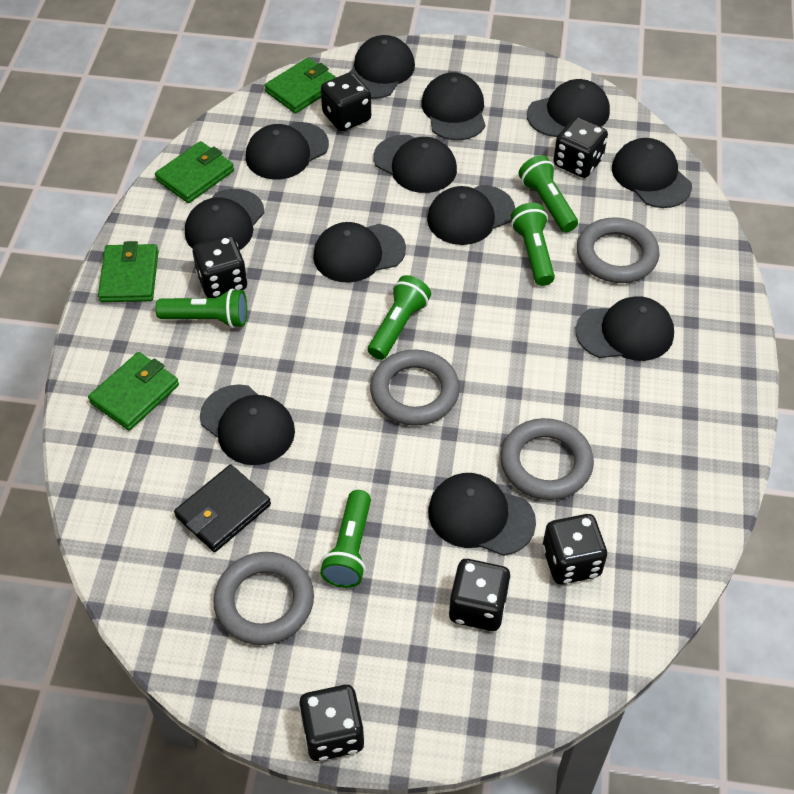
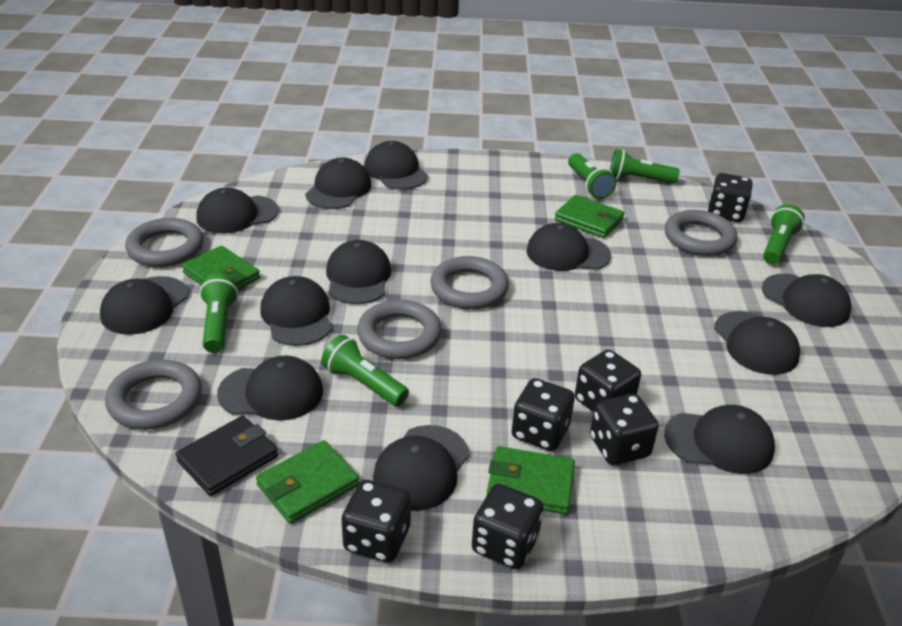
grey ring: 4 -> 5

